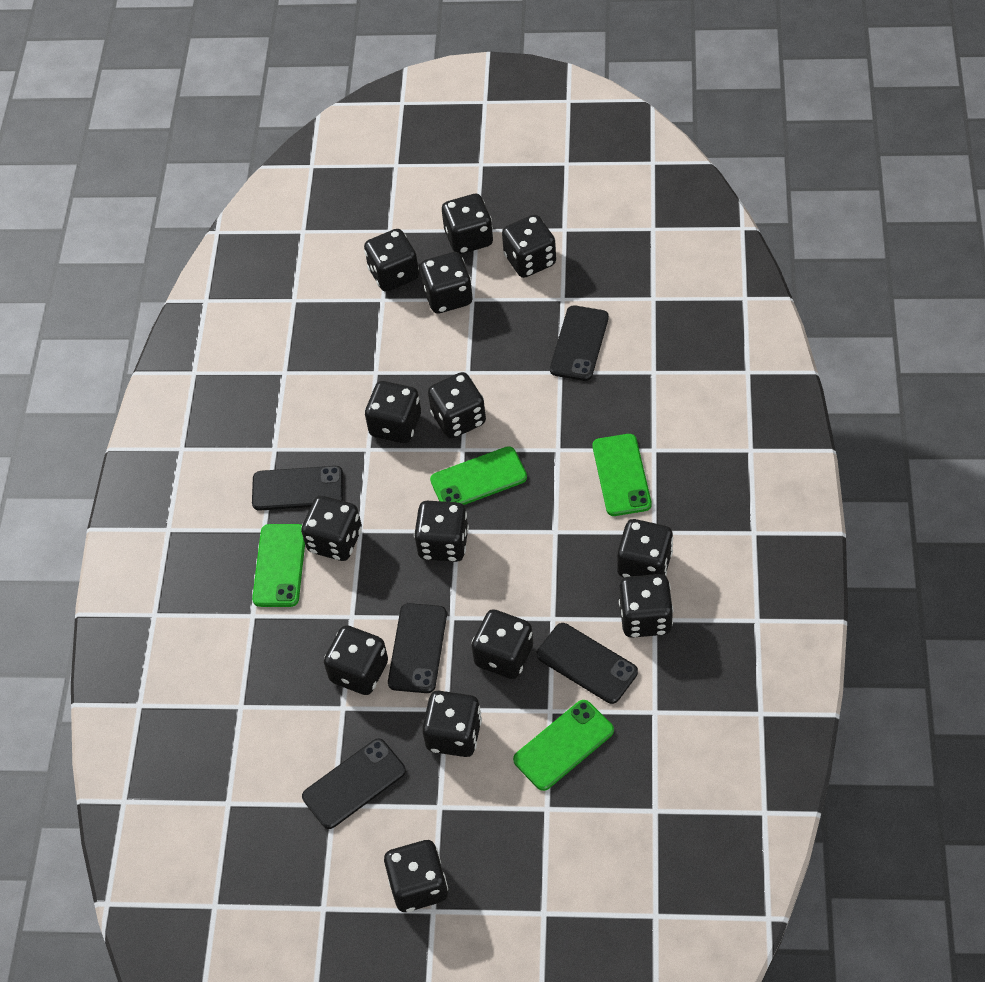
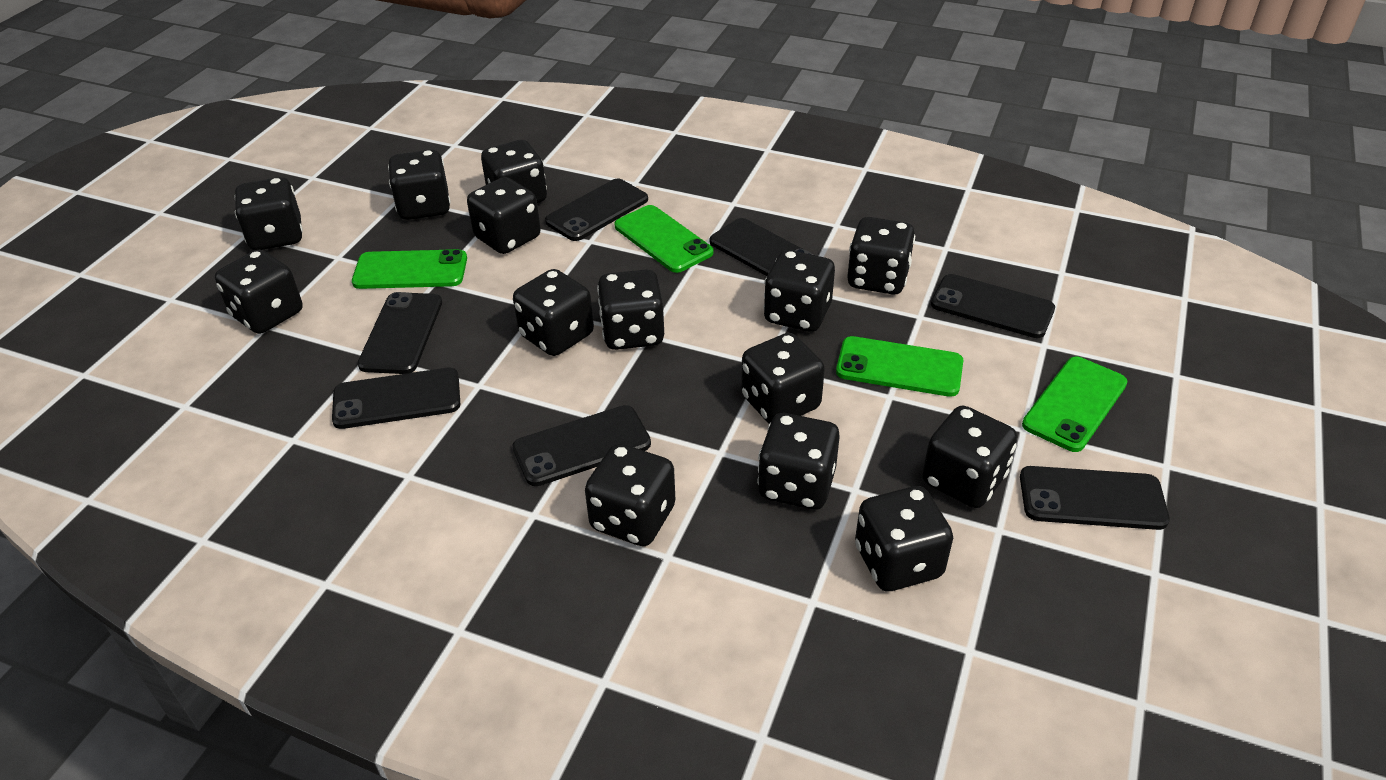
black phone: 5 -> 7

